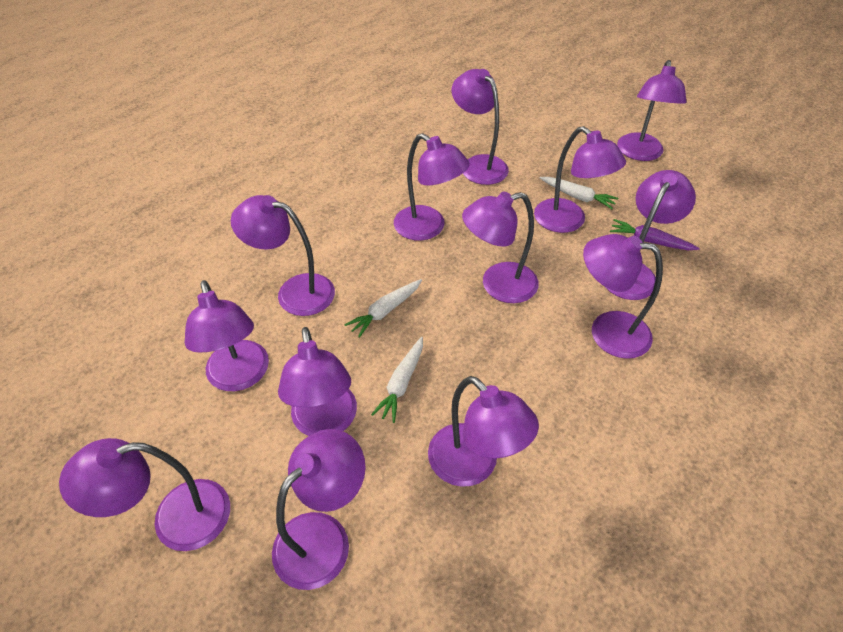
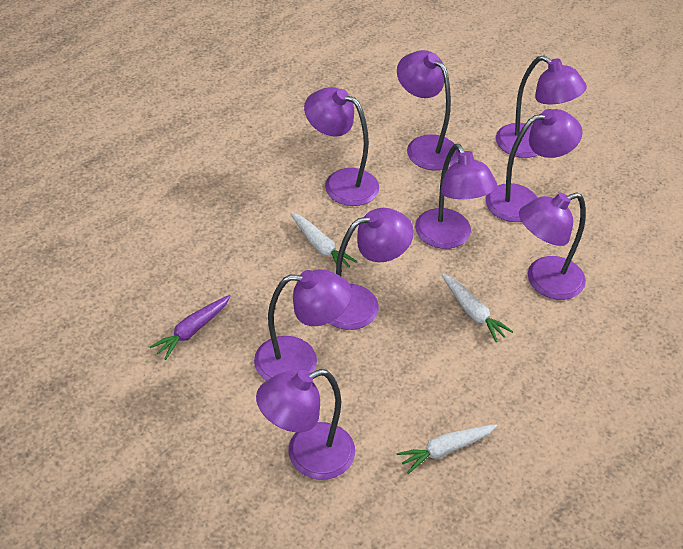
purple lamp: 13 -> 9

